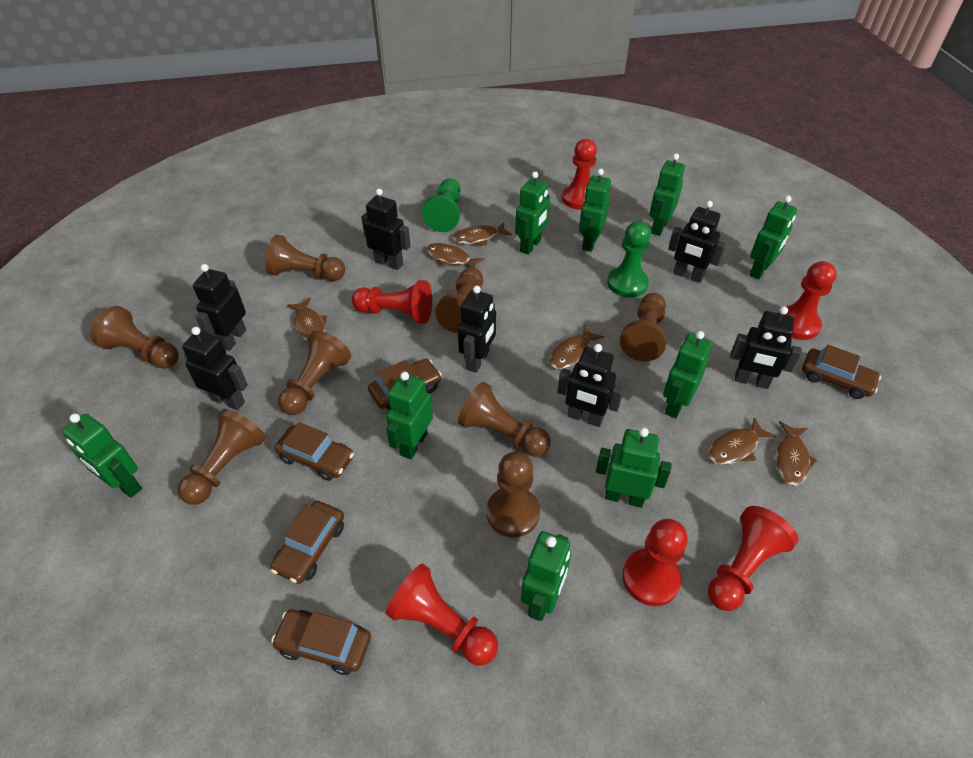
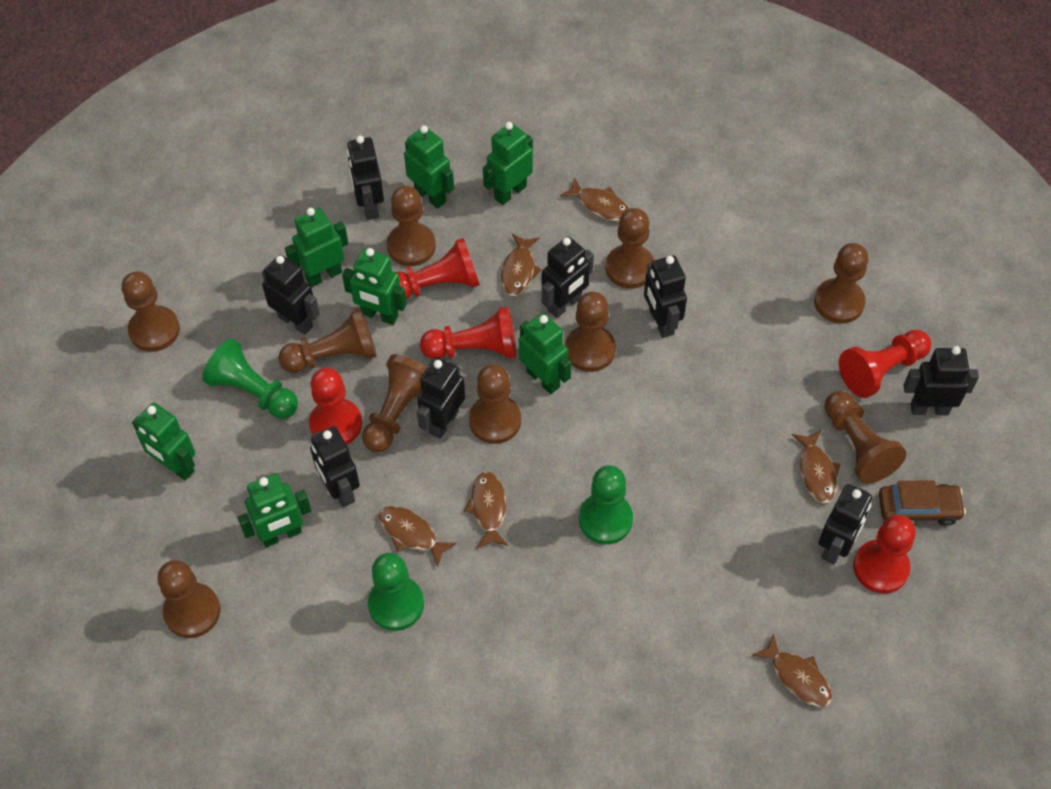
black robot: 7 -> 8
brown car: 5 -> 1
brown pawn: 8 -> 10
green pawn: 2 -> 3
green robot: 9 -> 7
red pawn: 6 -> 5

